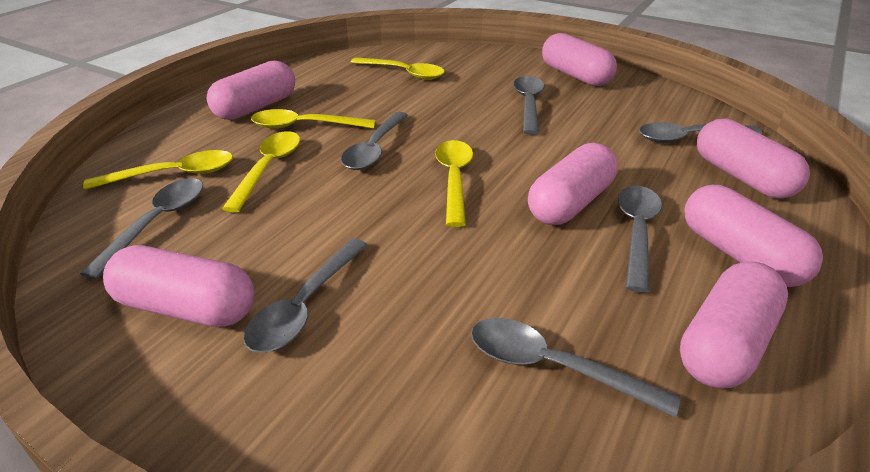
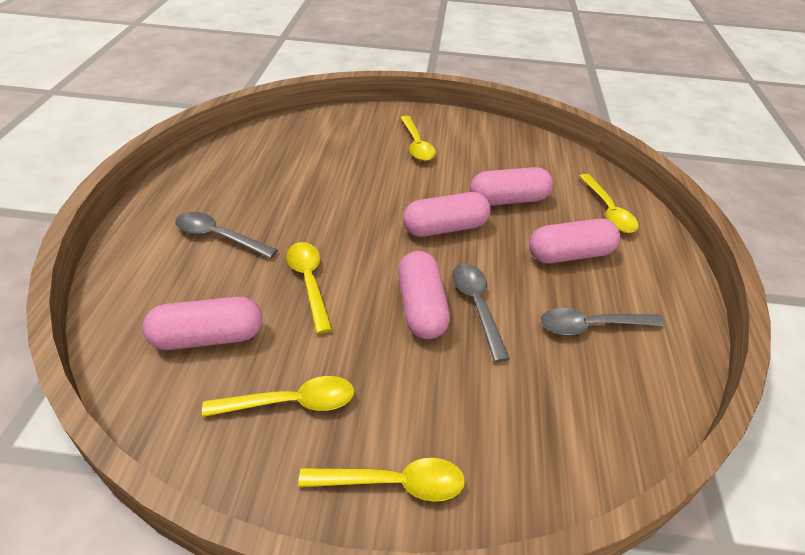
grey spoon: 7 -> 3
pink capsule: 7 -> 5

